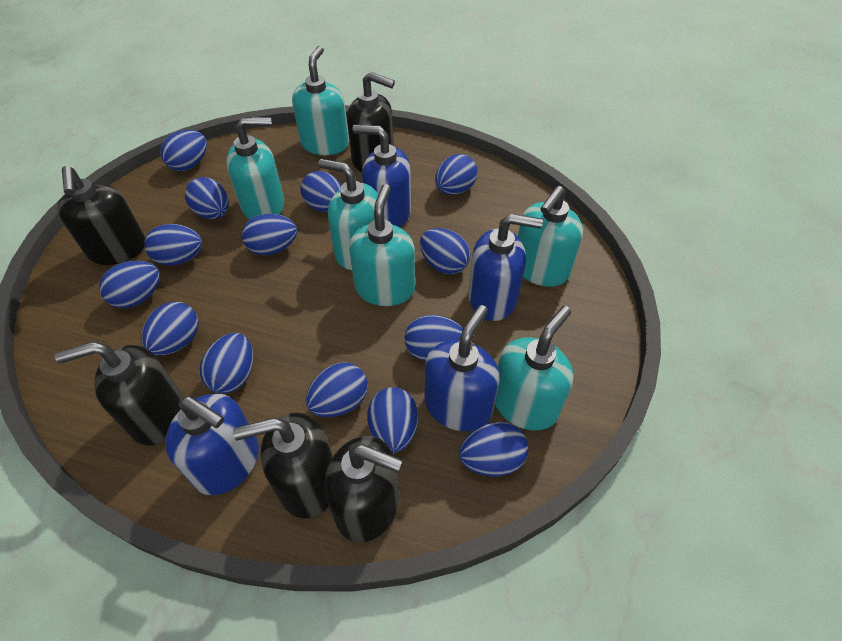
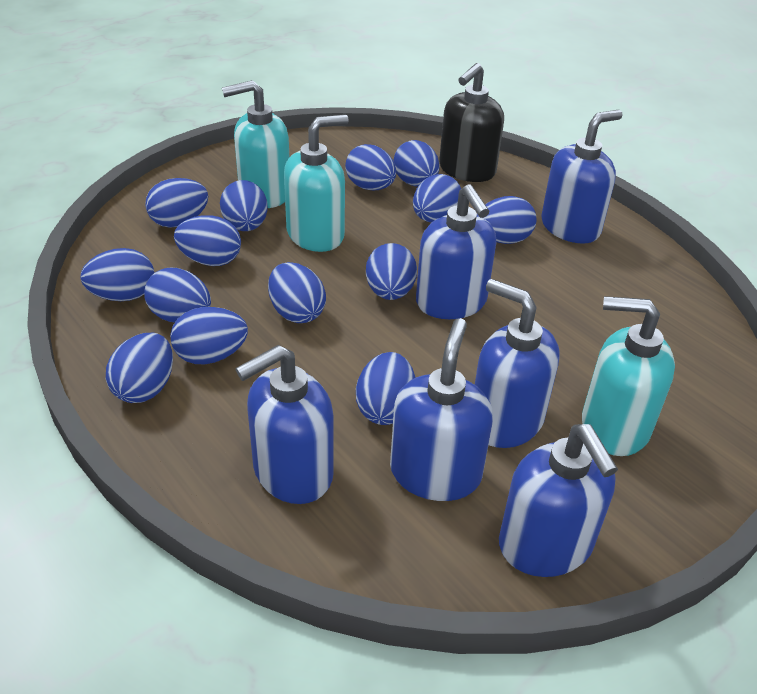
black soap dispenser: 5 -> 1
blue soap dispenser: 4 -> 6
turquoise soap dispenser: 6 -> 3

